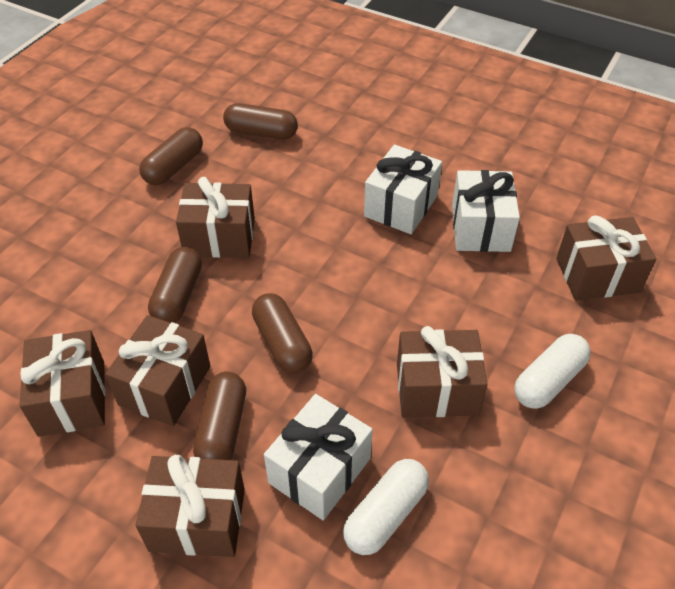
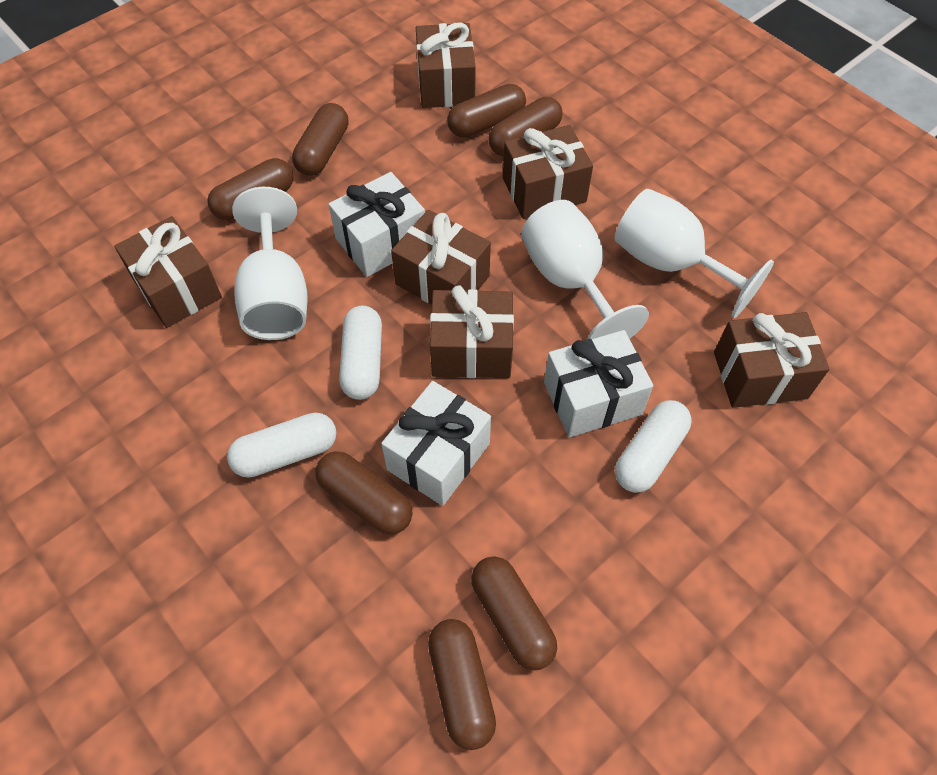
brown capsule: 5 -> 7
white capsule: 2 -> 3
white goblet: 0 -> 3

